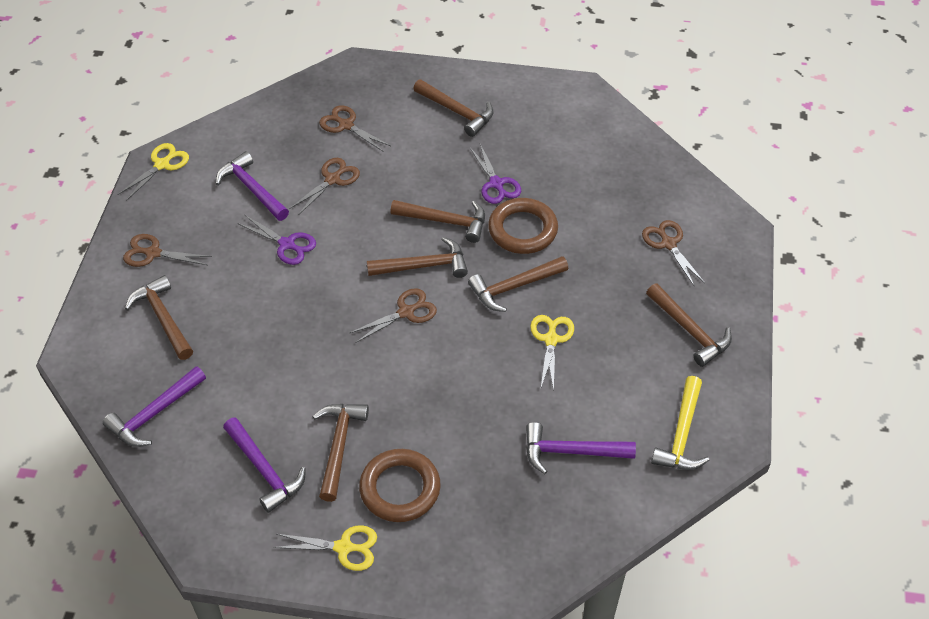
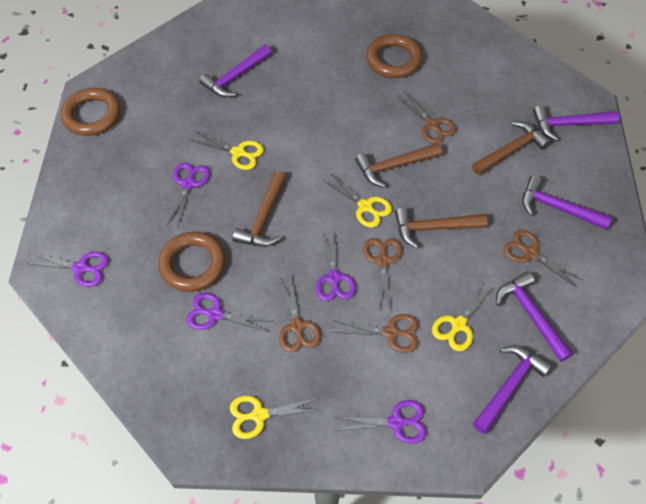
brown hammer: 7 -> 4
brown ring: 2 -> 3
purple hammer: 4 -> 5
purple scissors: 2 -> 5
yellow hammer: 1 -> 0
yellow scissors: 3 -> 4

